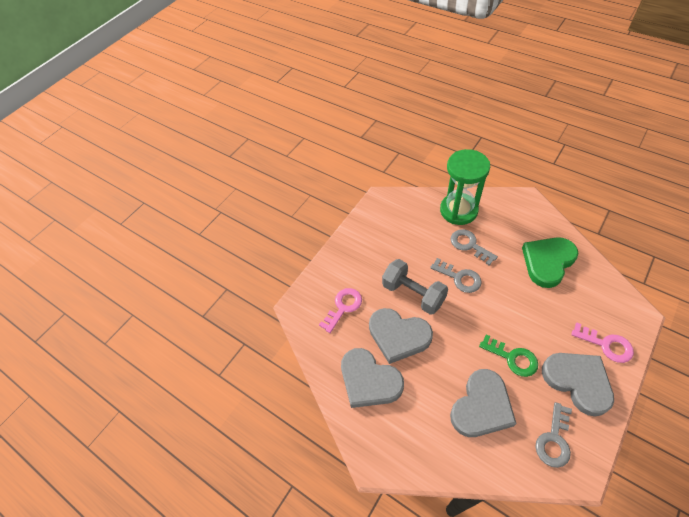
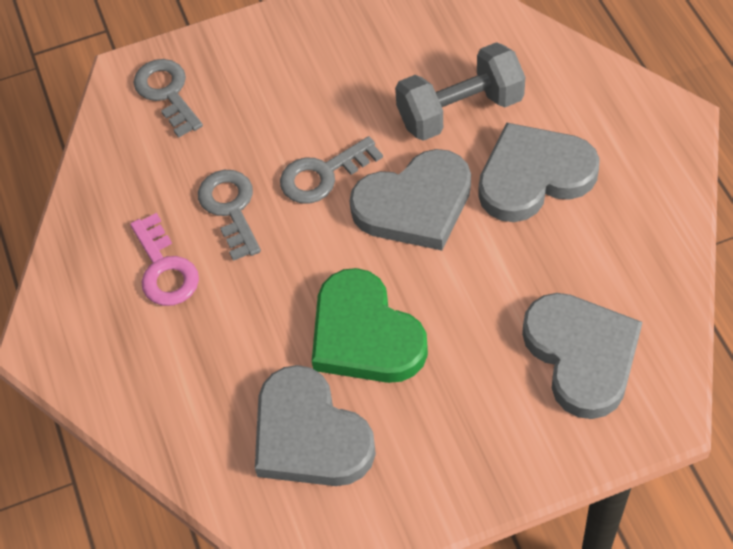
green hourglass: 1 -> 0
green key: 1 -> 0
pink key: 2 -> 1

